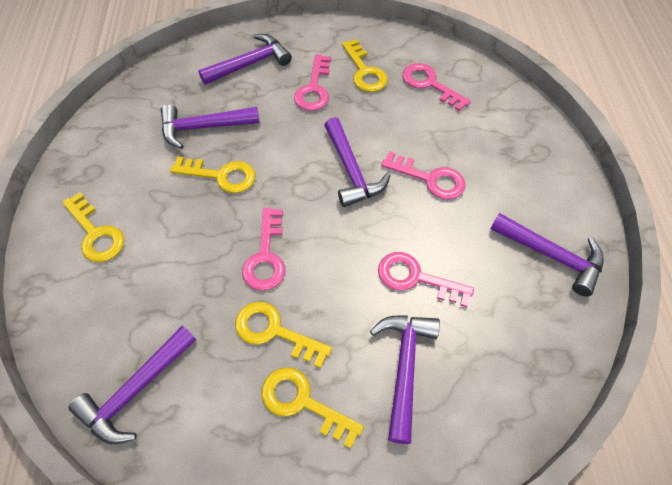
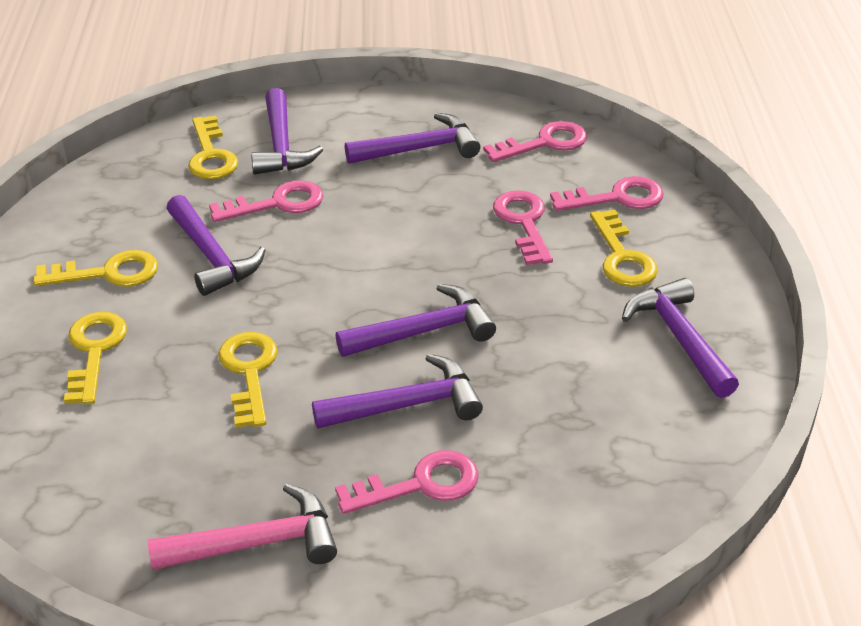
pink hammer: 0 -> 1

